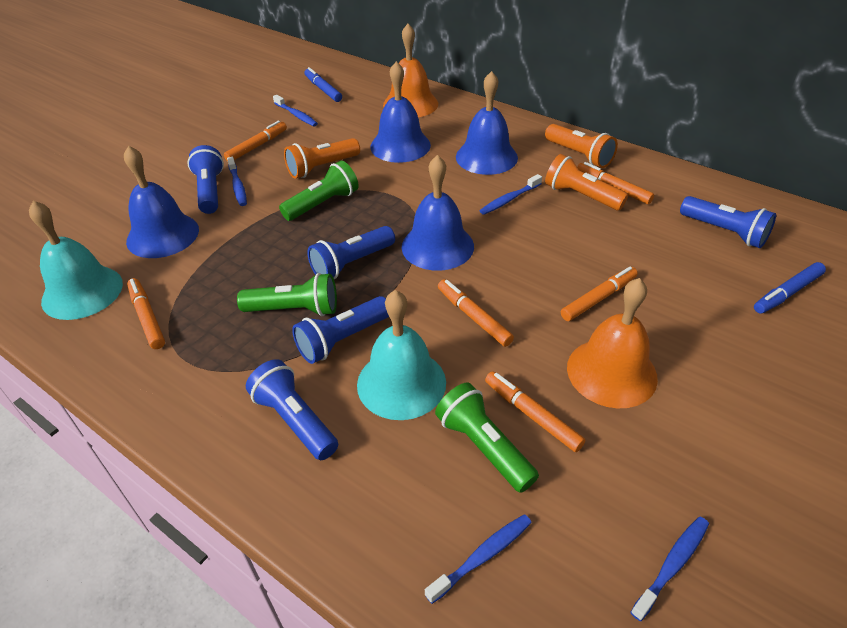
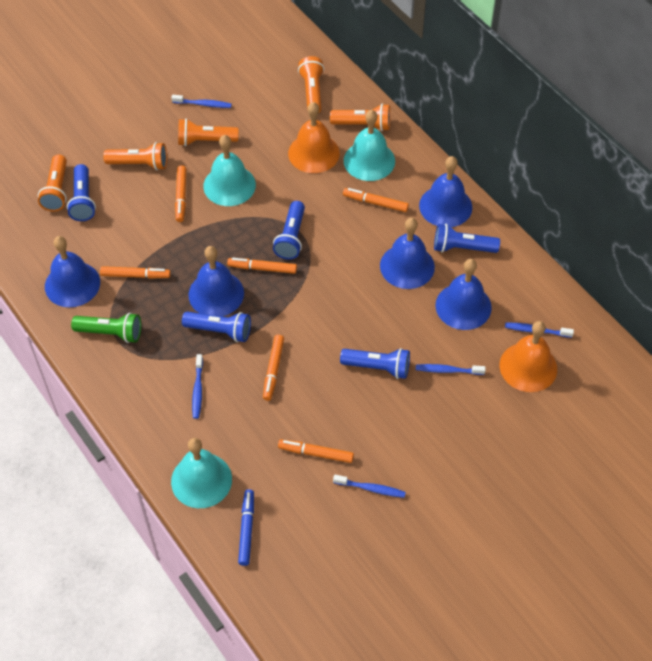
blue bell: 4 -> 5
blue marker: 2 -> 1
green flashlight: 3 -> 1
orange flashlight: 3 -> 5
turquoise bell: 2 -> 3

